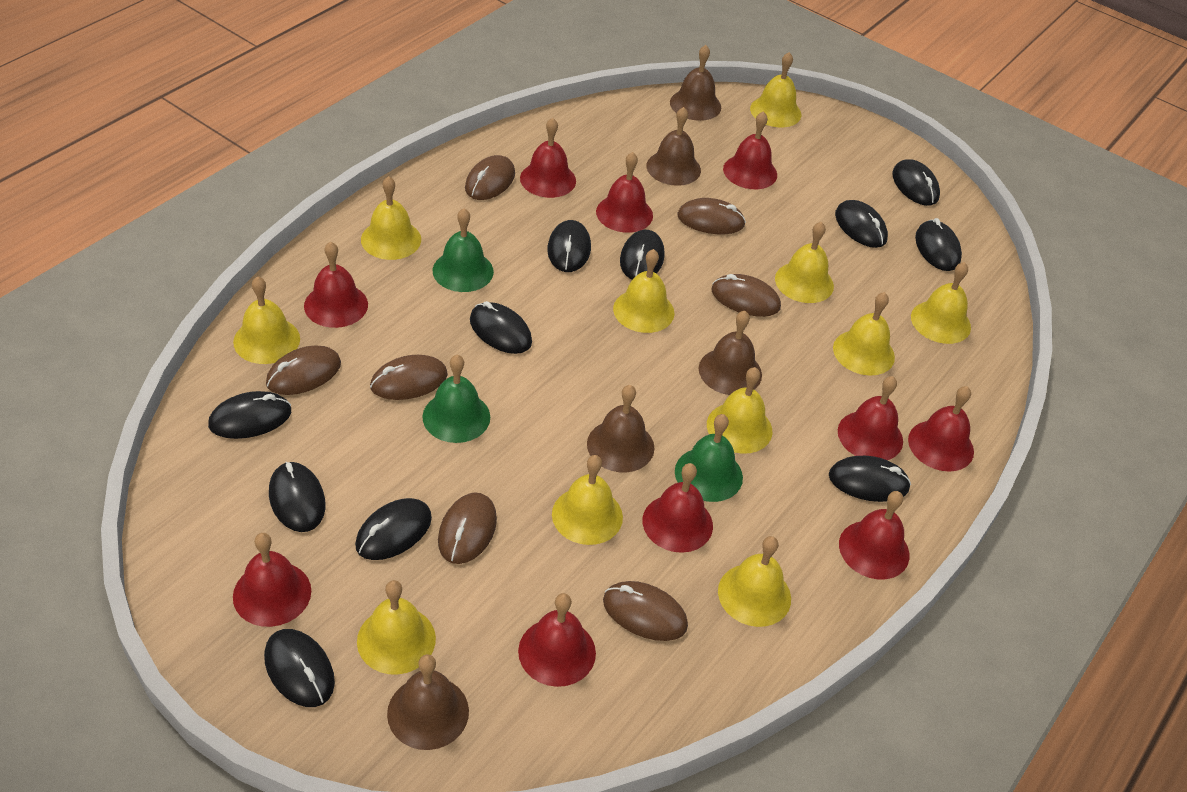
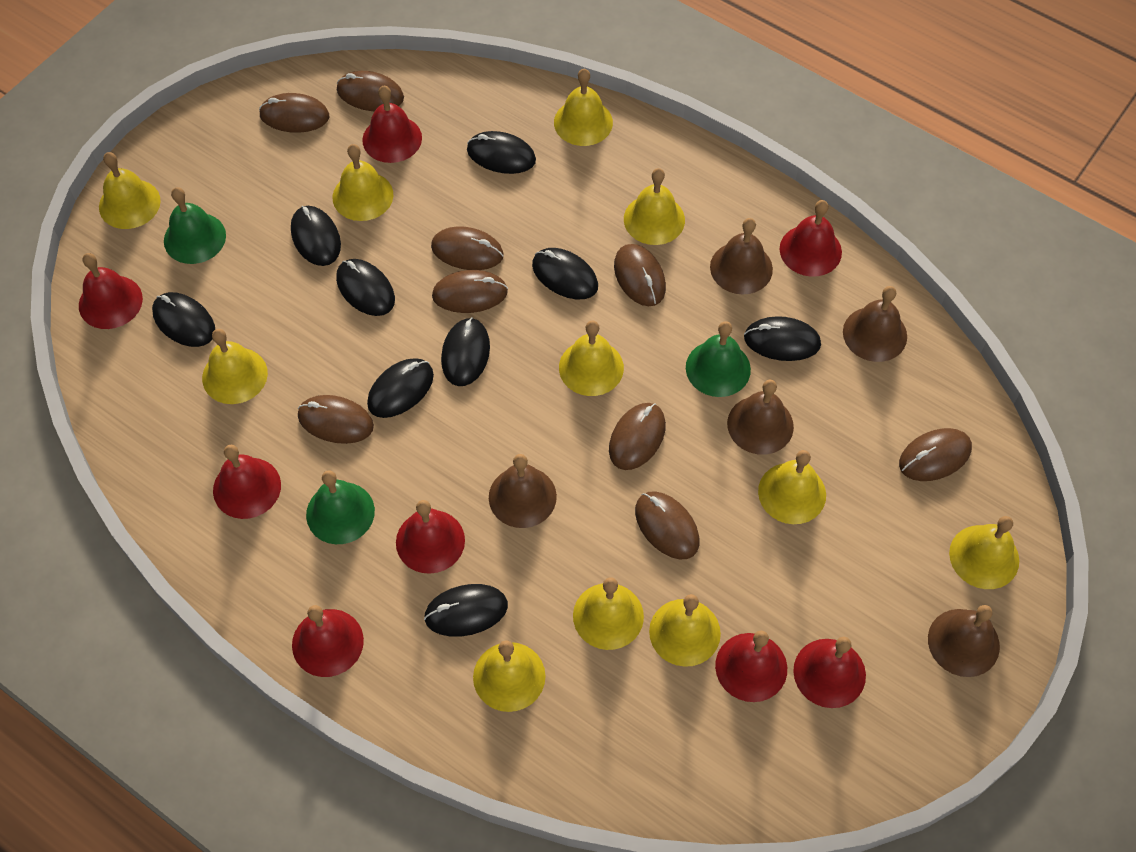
black mouse: 11 -> 9
brown mouse: 7 -> 9
red bell: 10 -> 8

